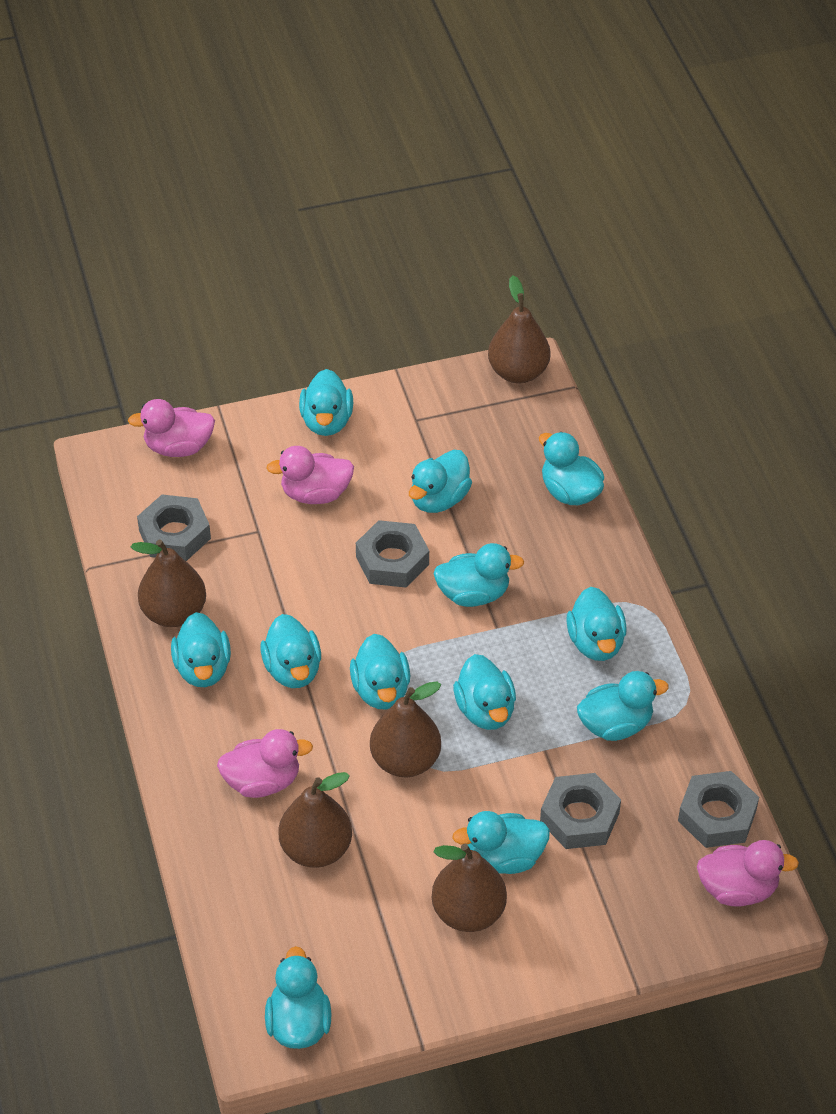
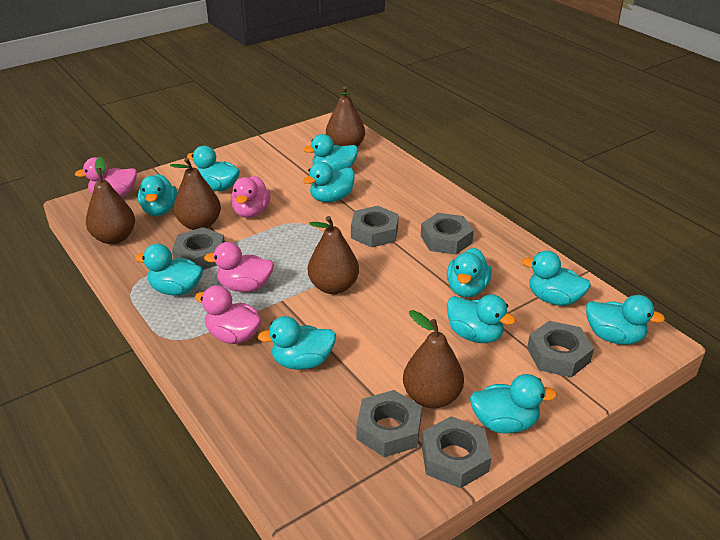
grey nut: 4 -> 6
turquoise duck: 12 -> 11

